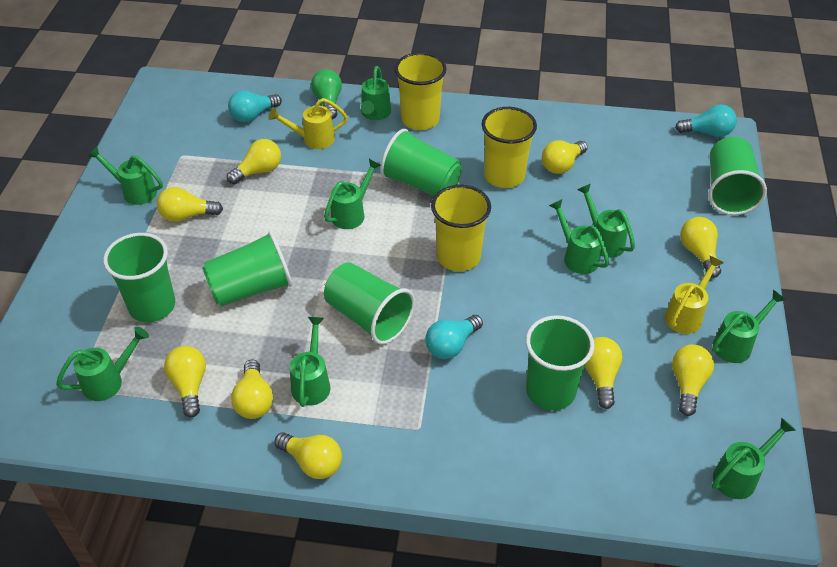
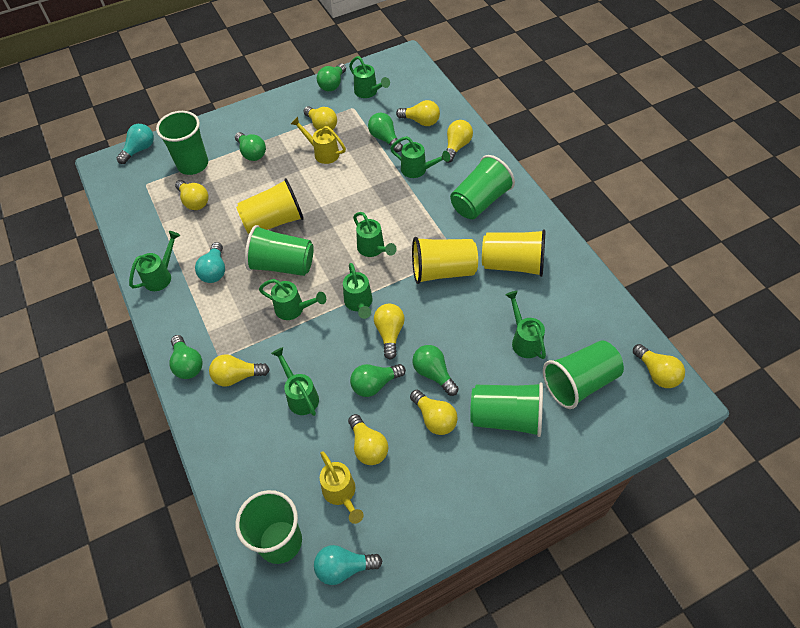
green light bulb: 1 -> 6
green watering can: 9 -> 8

